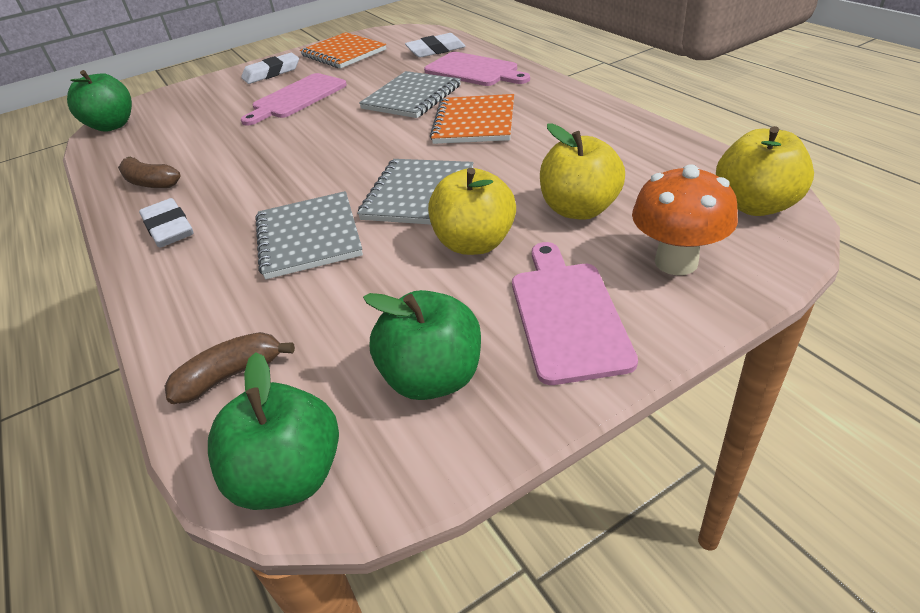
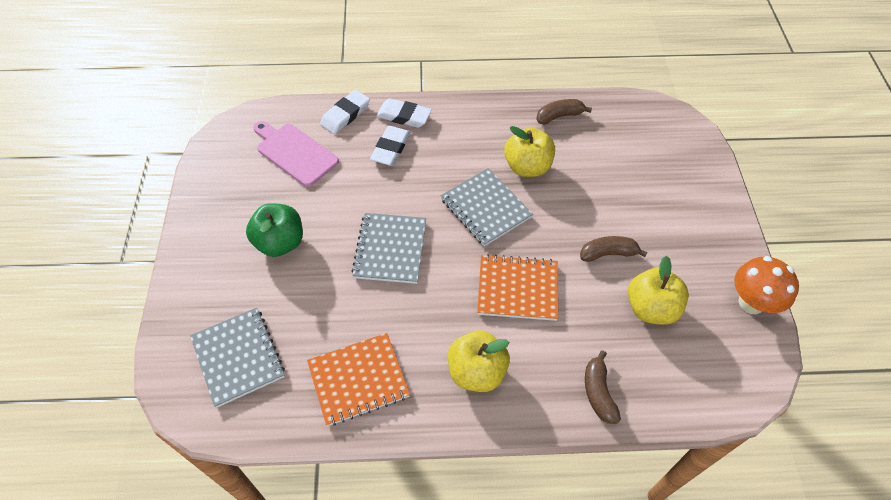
brown banana: 2 -> 3
green apple: 3 -> 1
pink cutting board: 3 -> 1

